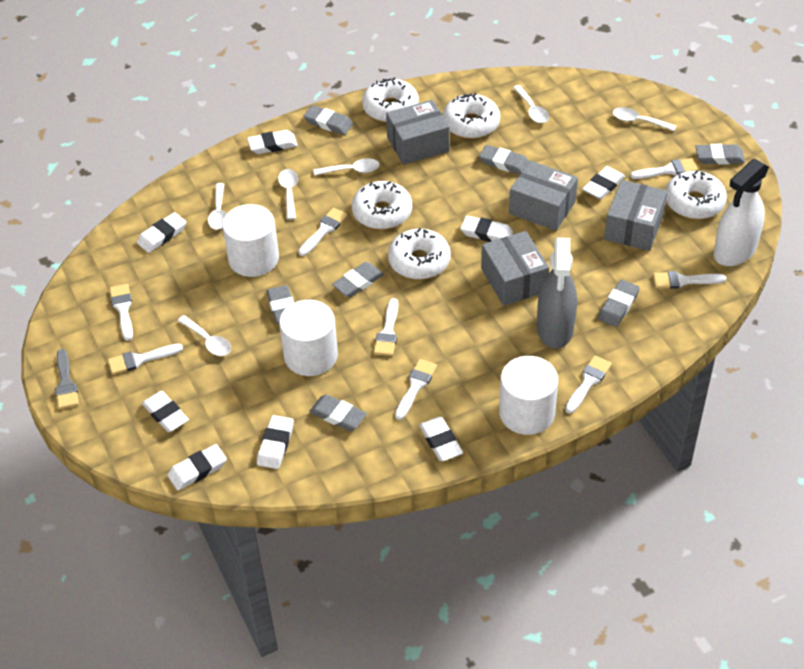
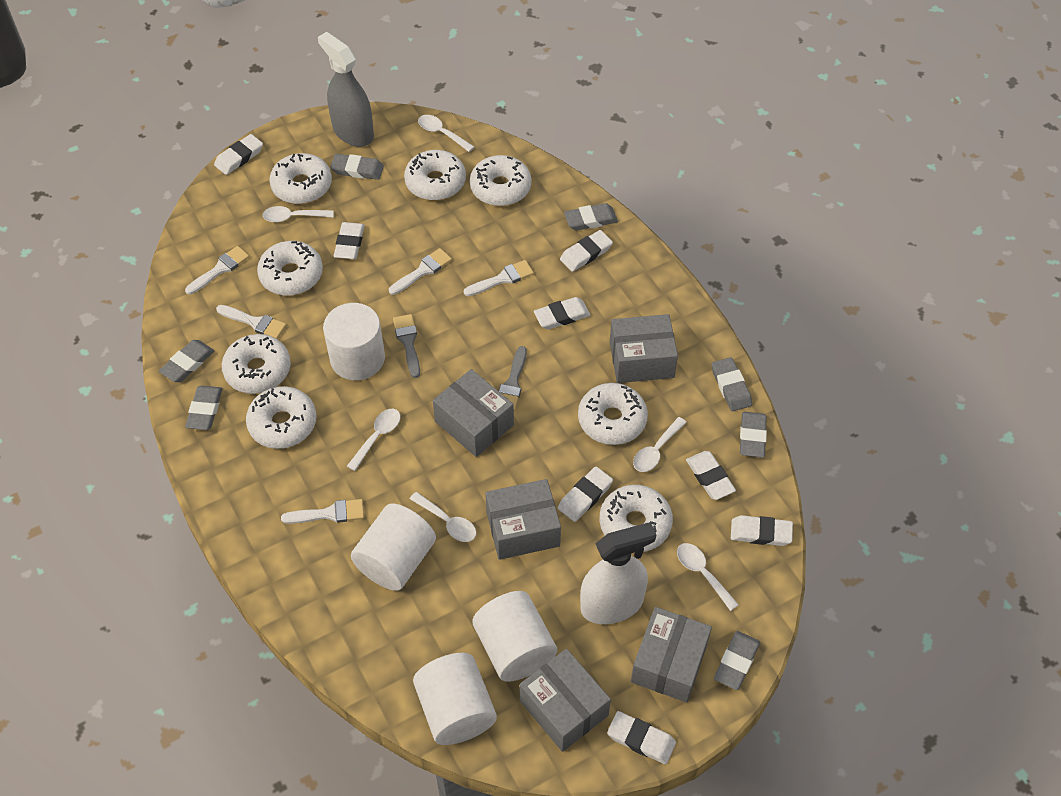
grey box: 4 -> 5
grey brush: 1 -> 2
white brush: 8 -> 5
white cylinder: 3 -> 4
white donut: 5 -> 8

